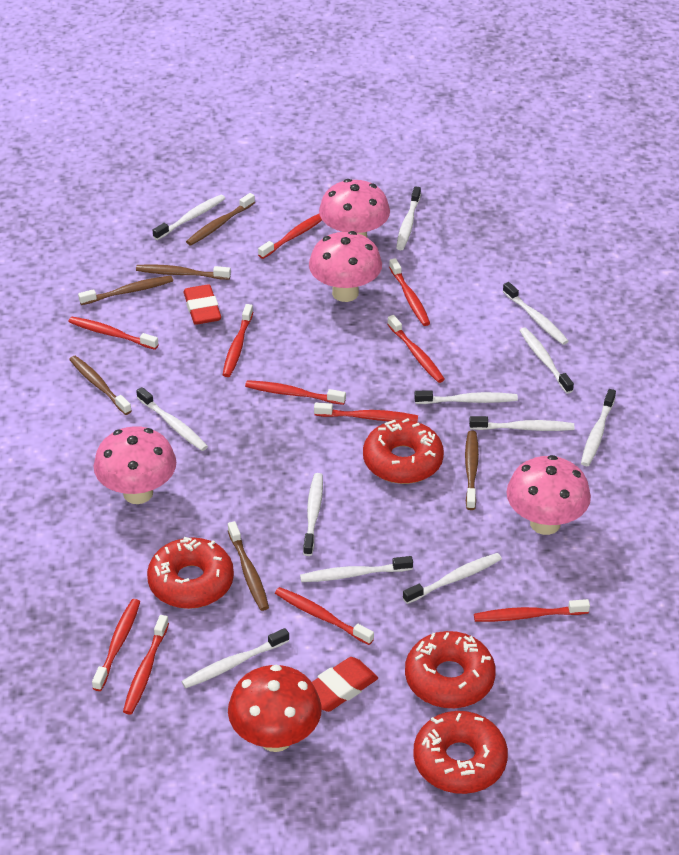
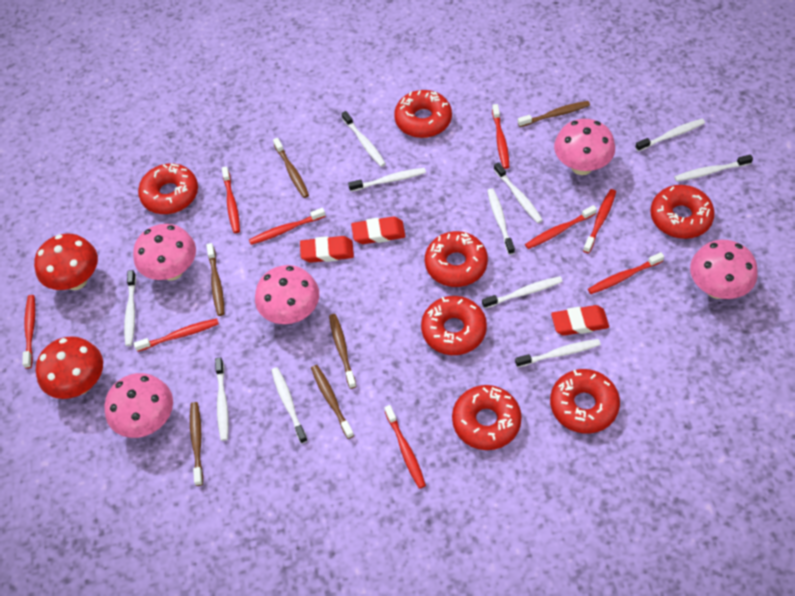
pink mushroom: 4 -> 5
red donut: 4 -> 7
red eraser: 2 -> 3
red mushroom: 1 -> 2
red toothbrush: 11 -> 9
white toothbrush: 12 -> 11

